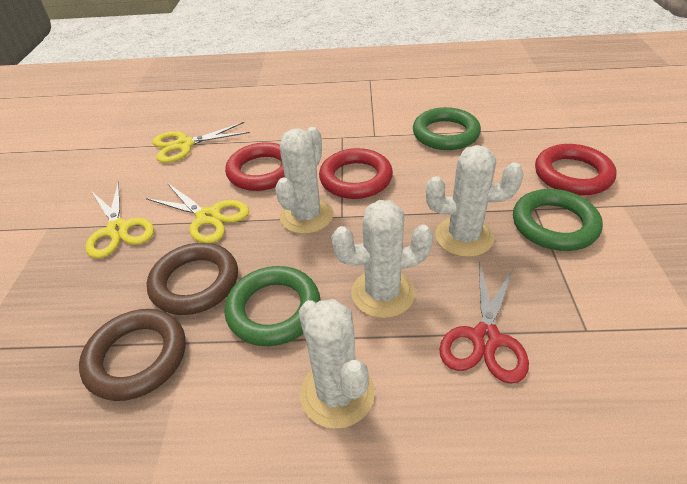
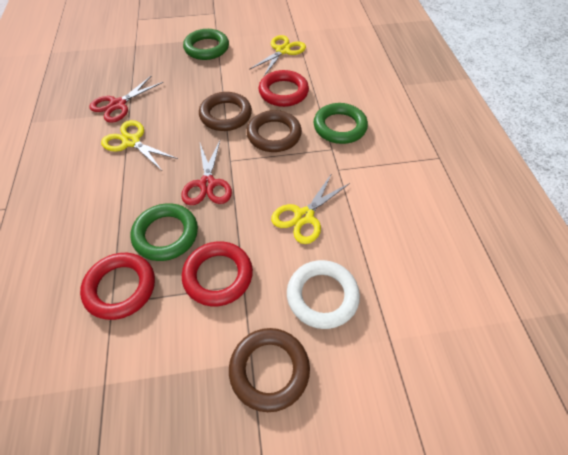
brown ring: 2 -> 3
red scissors: 1 -> 2
white cactus: 4 -> 0
white ring: 0 -> 1

